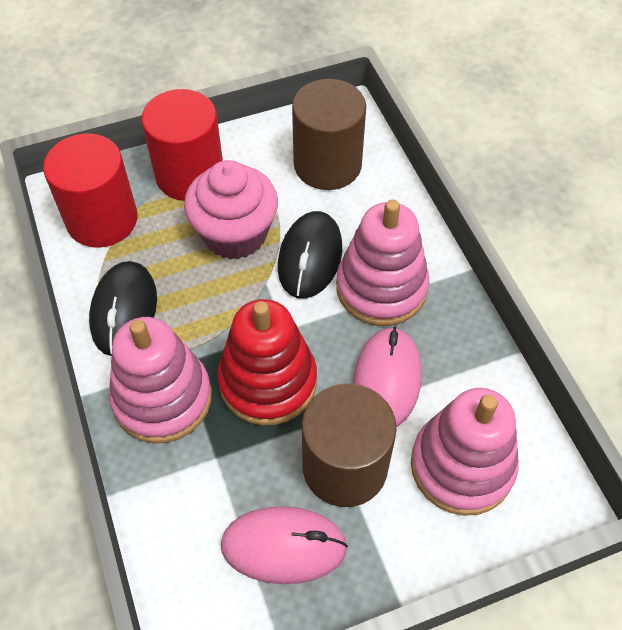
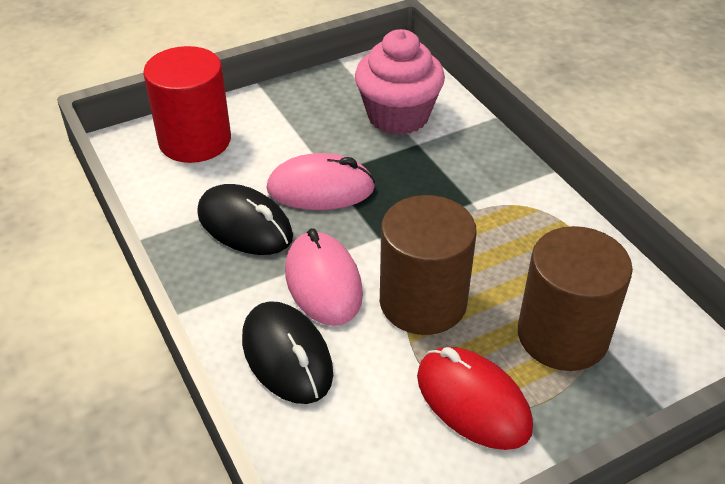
pink stacking toy: 3 -> 0
red cylinder: 2 -> 1
red mouse: 0 -> 1
red stacking toy: 1 -> 0

